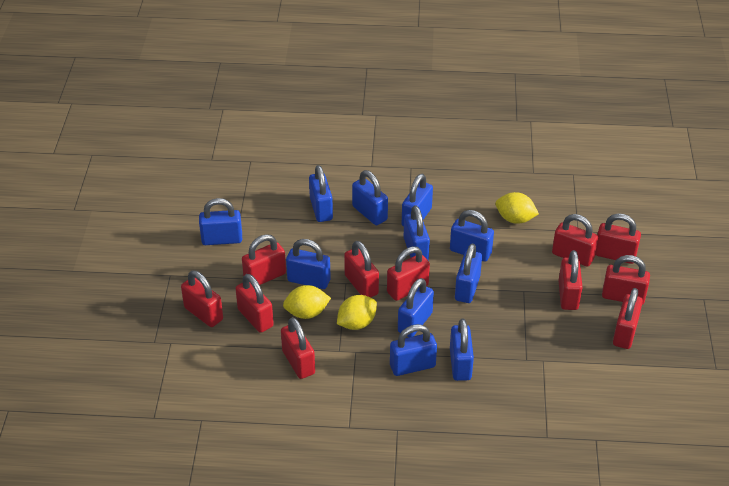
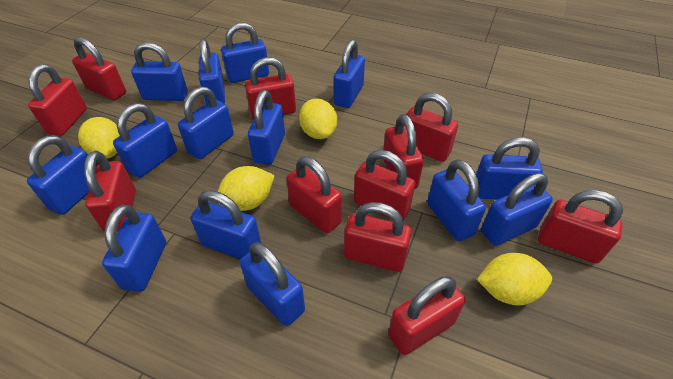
blue padlock: 11 -> 14
yellow lemon: 3 -> 4

